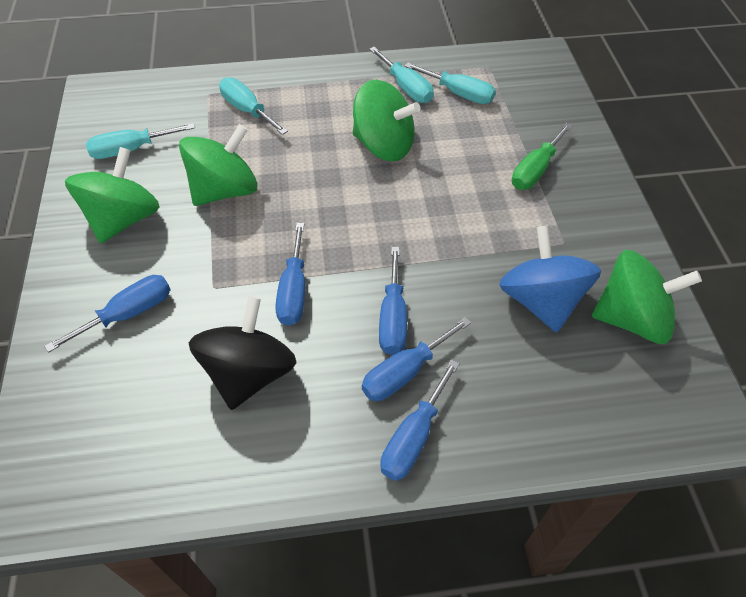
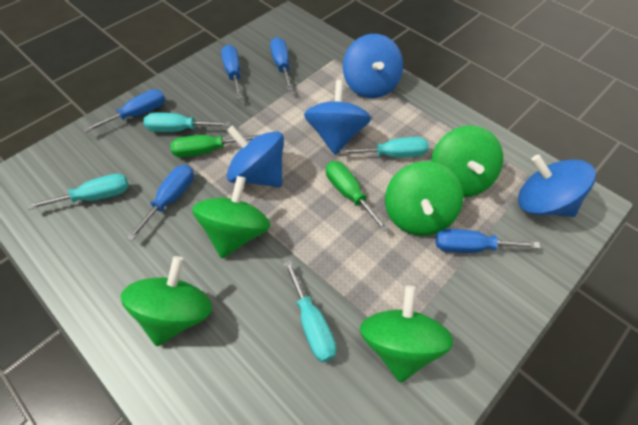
black spinning top: 1 -> 0
blue spinning top: 1 -> 4
green screwdriver: 1 -> 2
green spinning top: 4 -> 5

